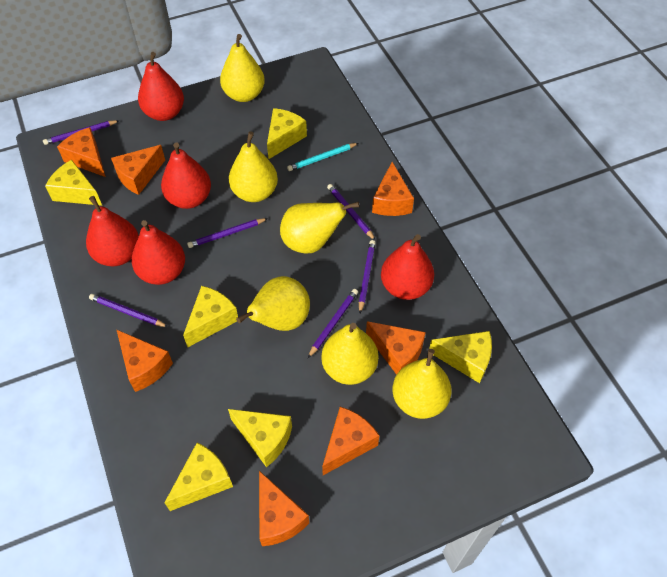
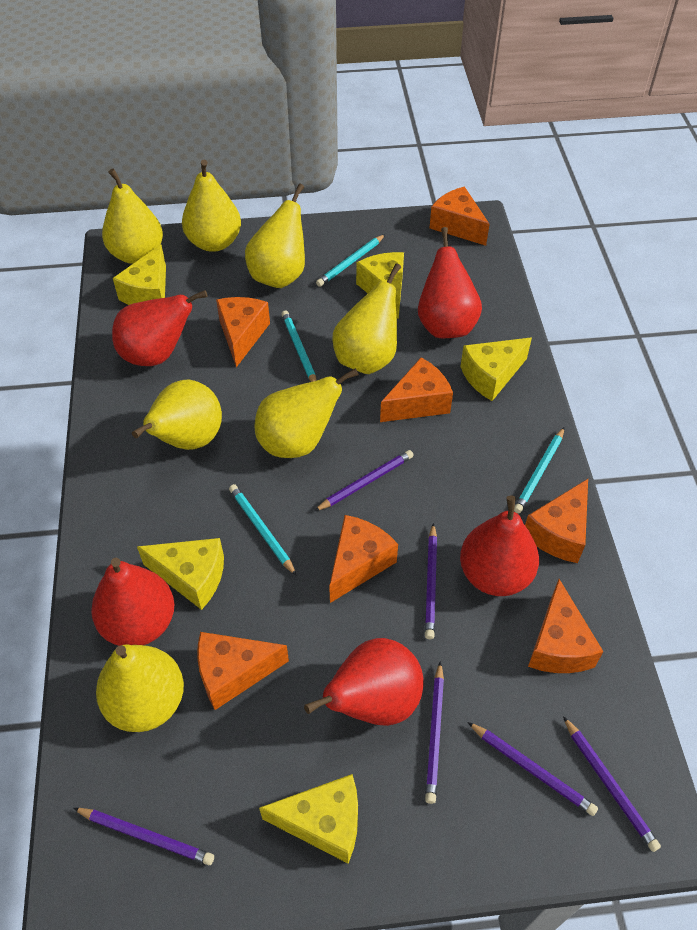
turquoise pencil: 1 -> 4
yellow cheese: 6 -> 5
yellow pear: 6 -> 7

